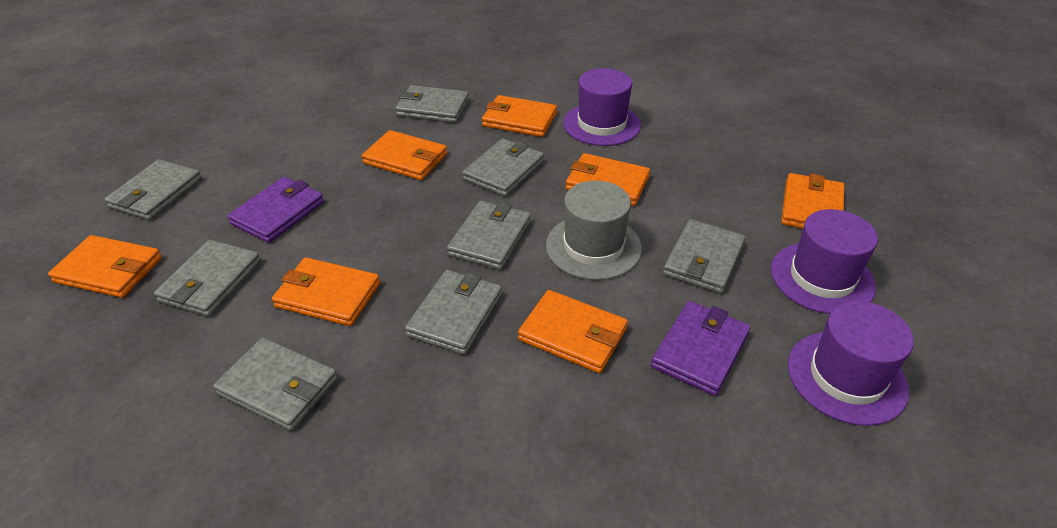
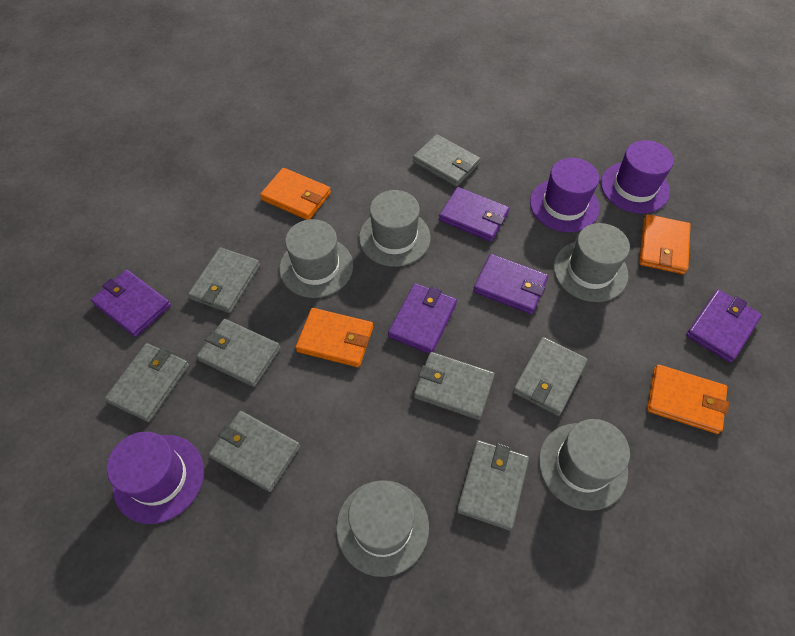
grey hat: 1 -> 5
orange wallet: 7 -> 4
purple wallet: 2 -> 5

